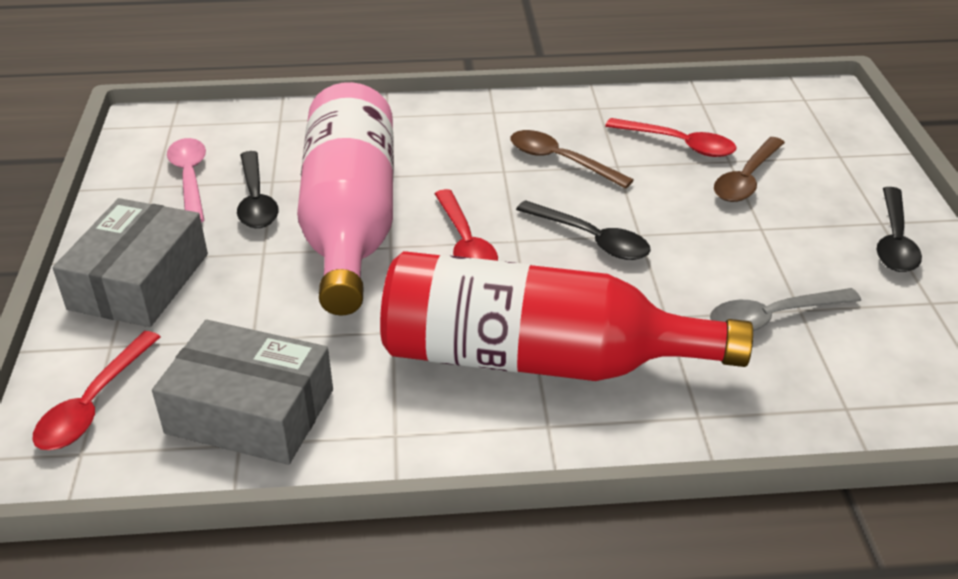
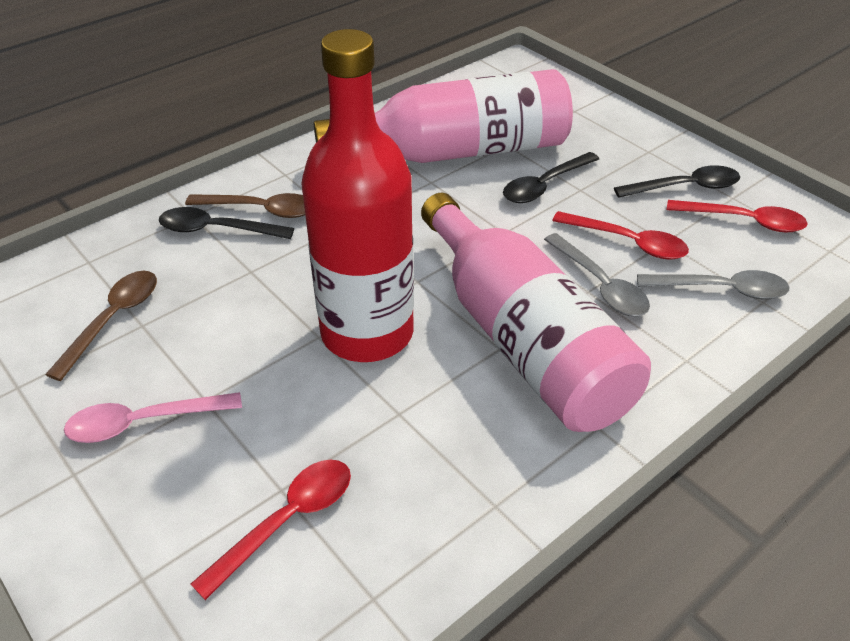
grey box: 2 -> 0
grey spoon: 1 -> 2
pink bottle: 1 -> 2

